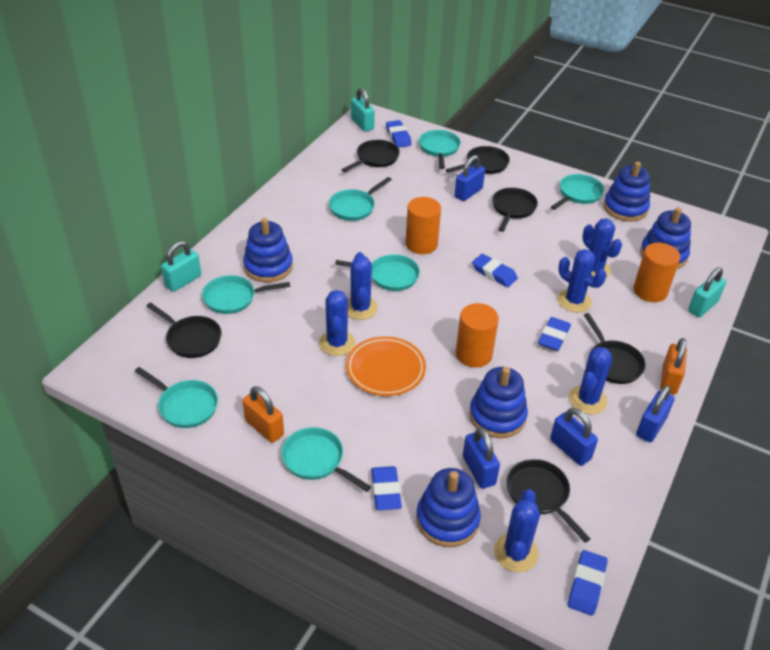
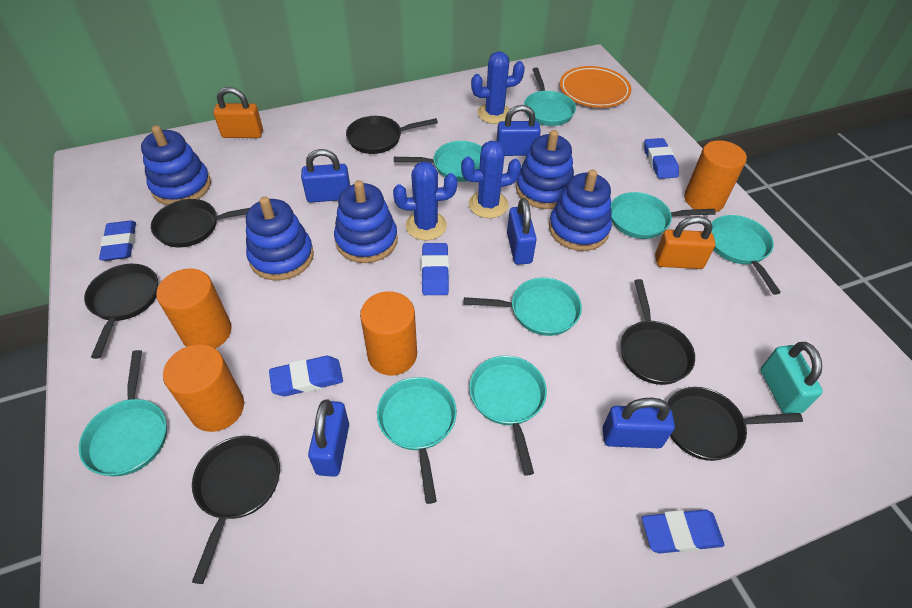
blue cactus: 6 -> 3
blue padlock: 4 -> 5
orange cylinder: 3 -> 4
turquoise padlock: 3 -> 1
turquoise pan: 7 -> 8

